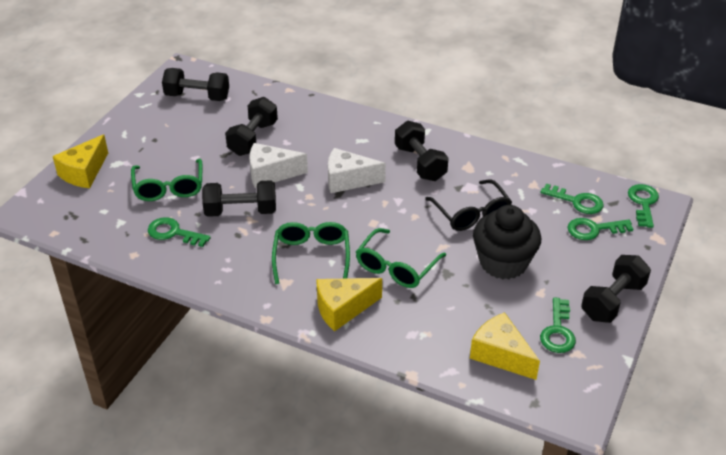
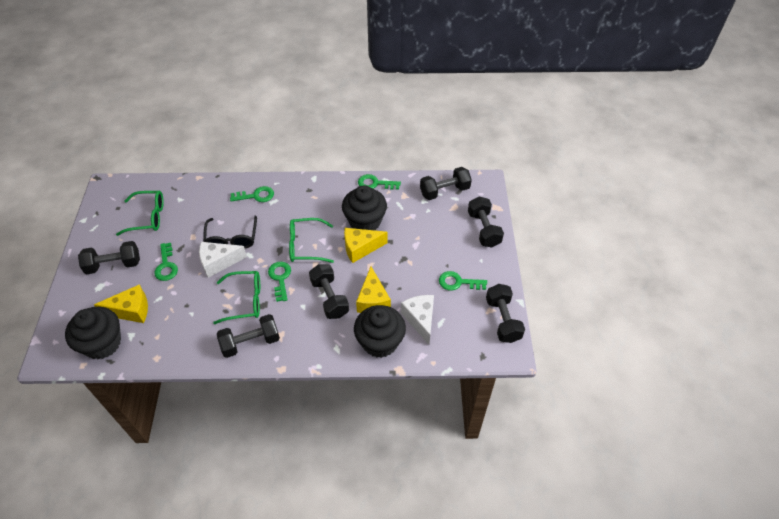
black cupcake: 1 -> 3
black dumbbell: 5 -> 6

